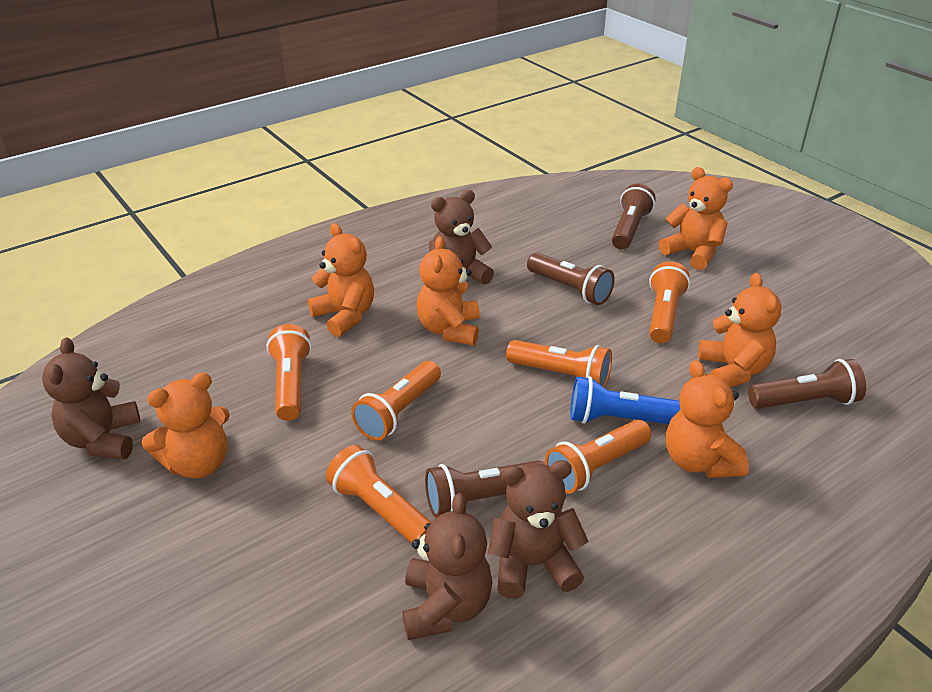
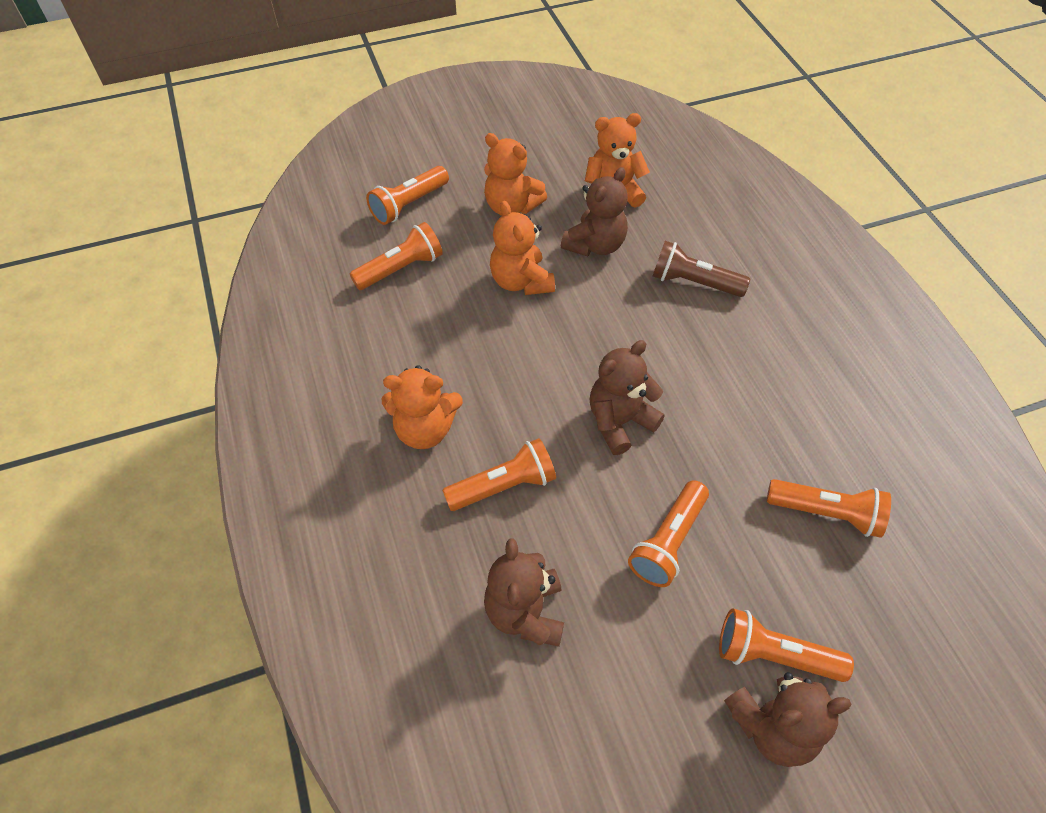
blue flashlight: 1 -> 0
brown flashlight: 4 -> 1
orange teddy bear: 6 -> 4

